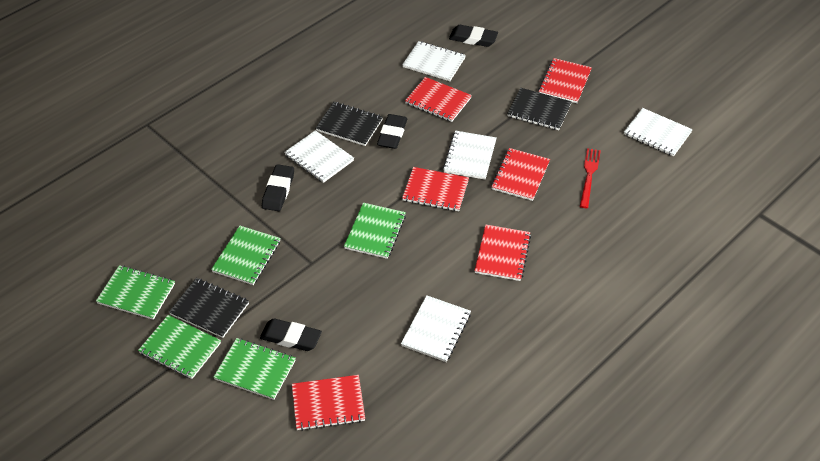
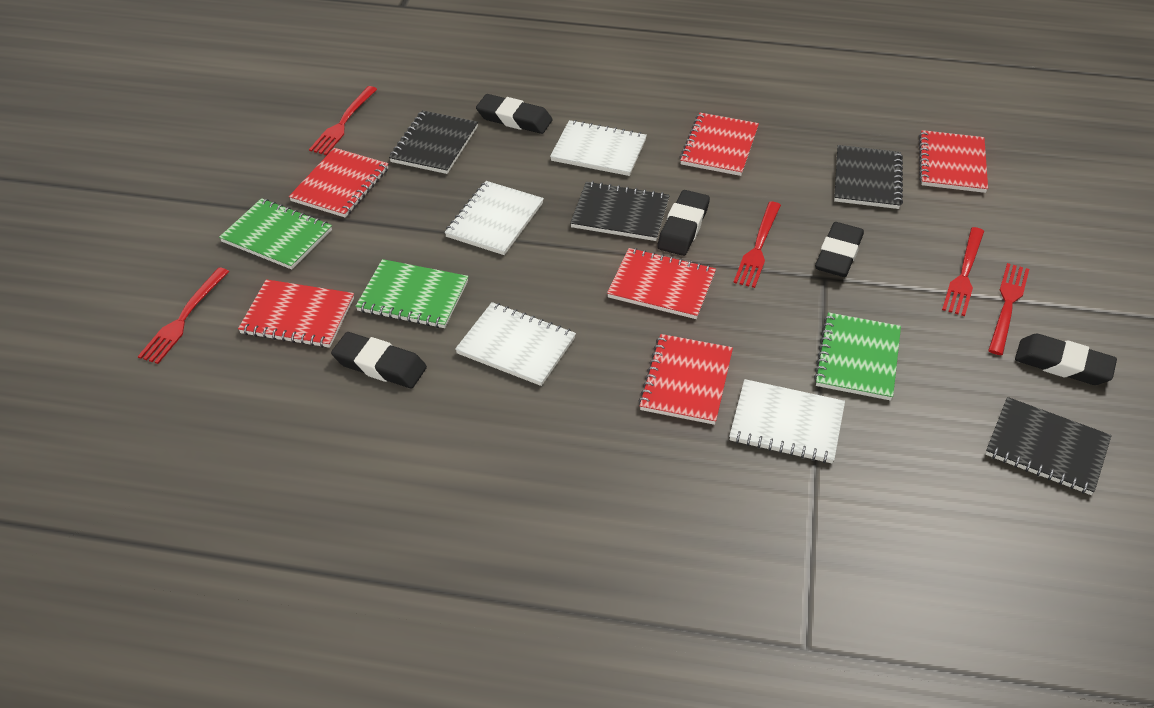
black eraser: 4 -> 5
black notebook: 3 -> 4
green notebook: 5 -> 3
red fork: 1 -> 5
white notebook: 5 -> 4

